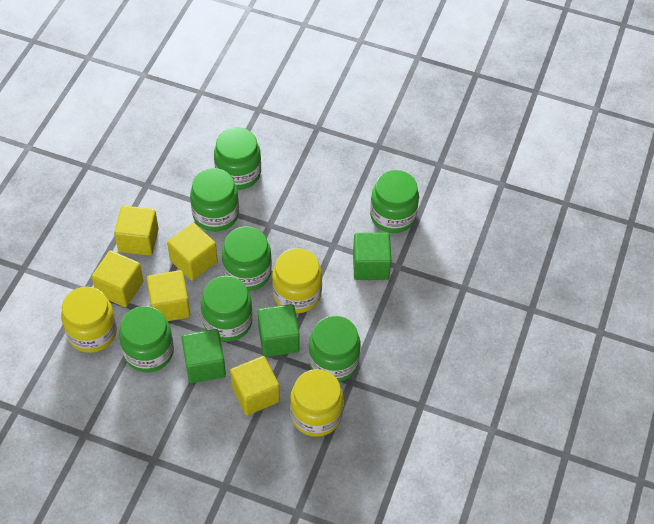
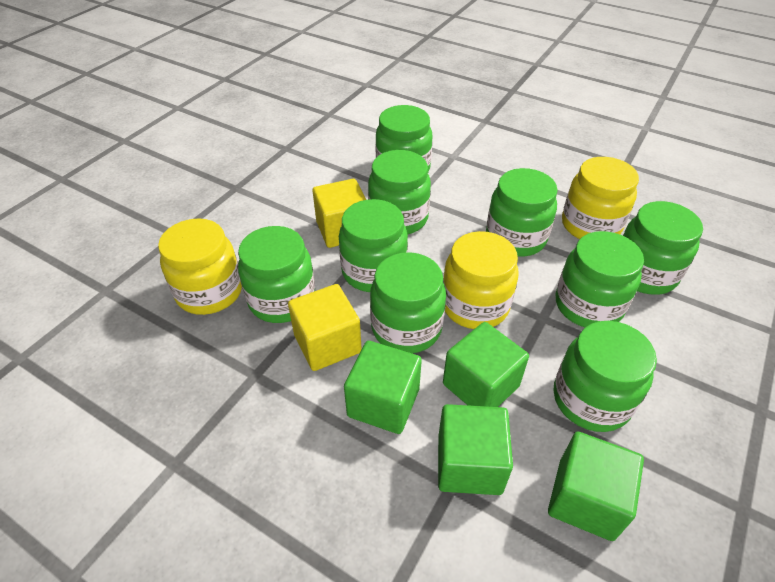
green cube: 3 -> 4
green jar: 7 -> 9
yellow cube: 5 -> 2

